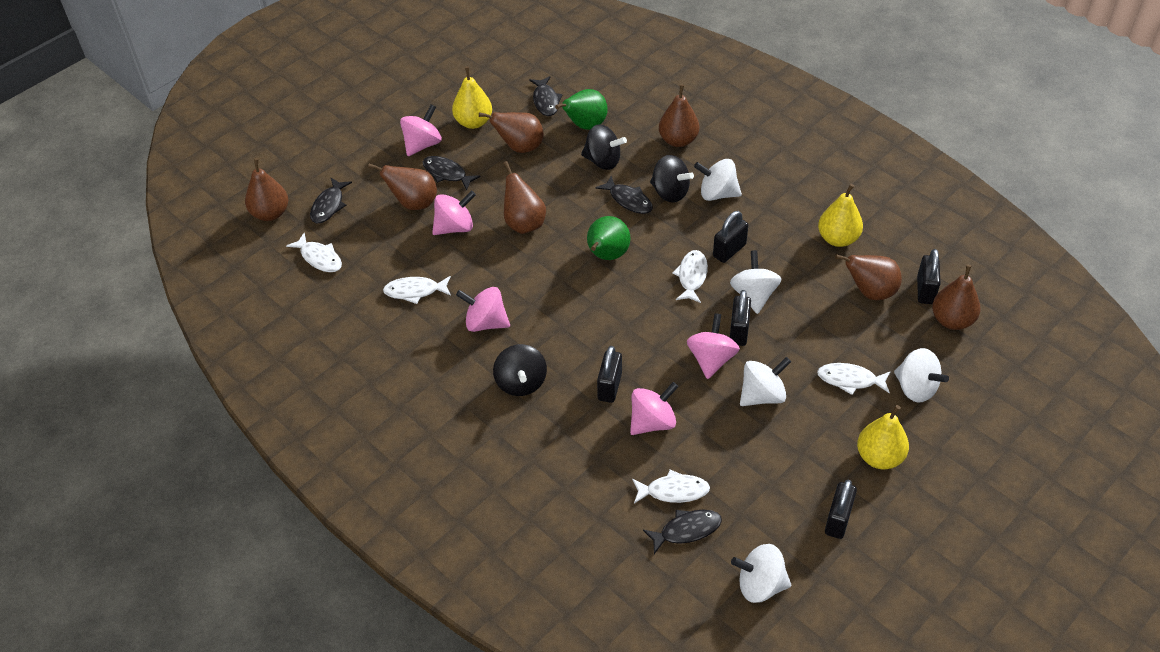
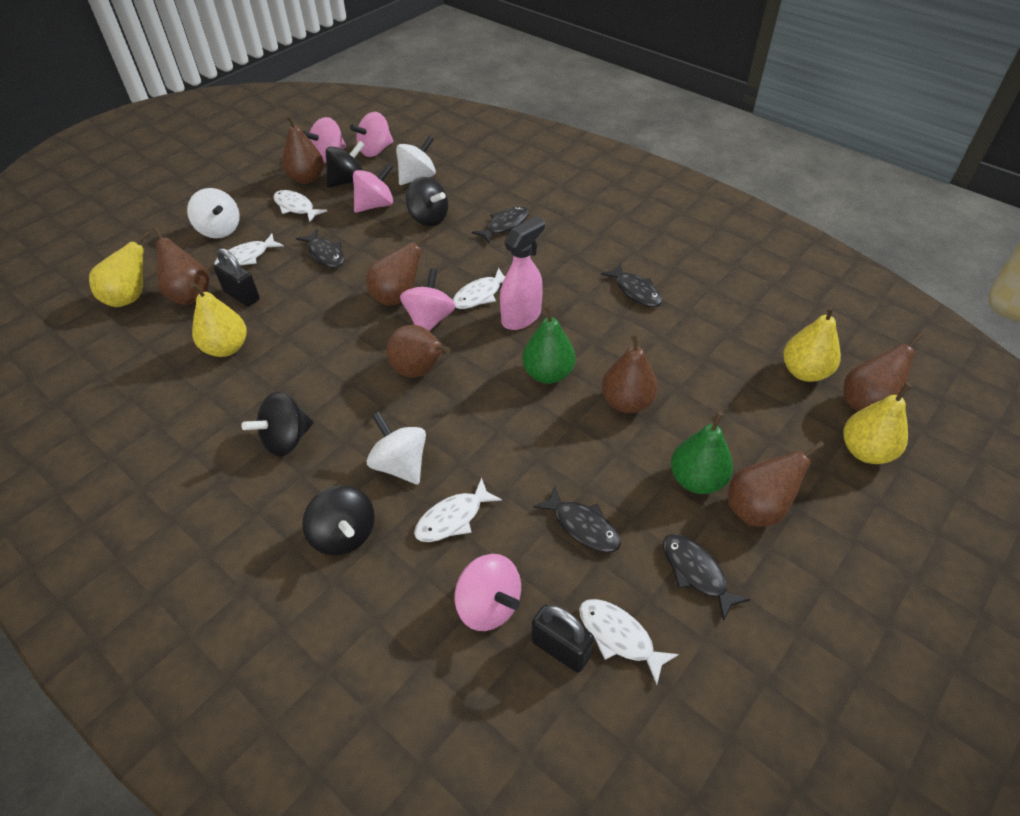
black padlock: 5 -> 2
black spinning top: 3 -> 4
pink spray bottle: 0 -> 1
white spinning top: 5 -> 3
yellow pear: 3 -> 4

